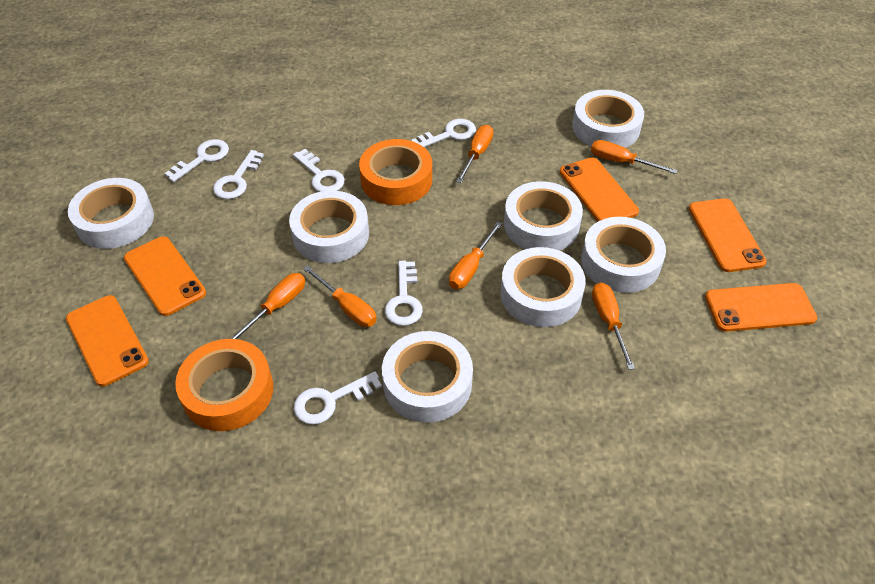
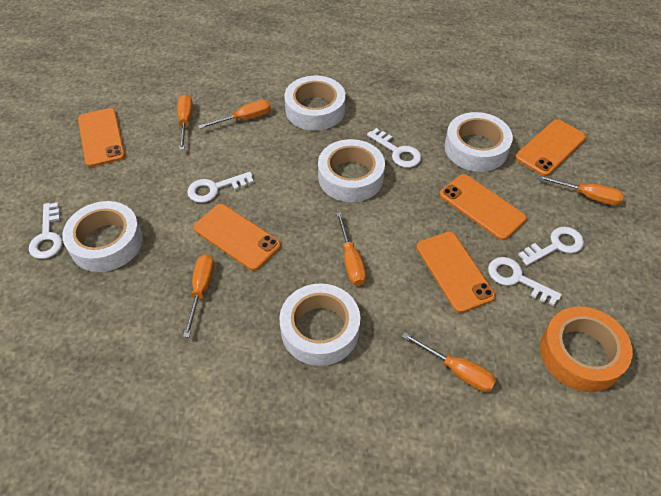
orange tape: 2 -> 1
white key: 6 -> 5
white tape: 7 -> 5

